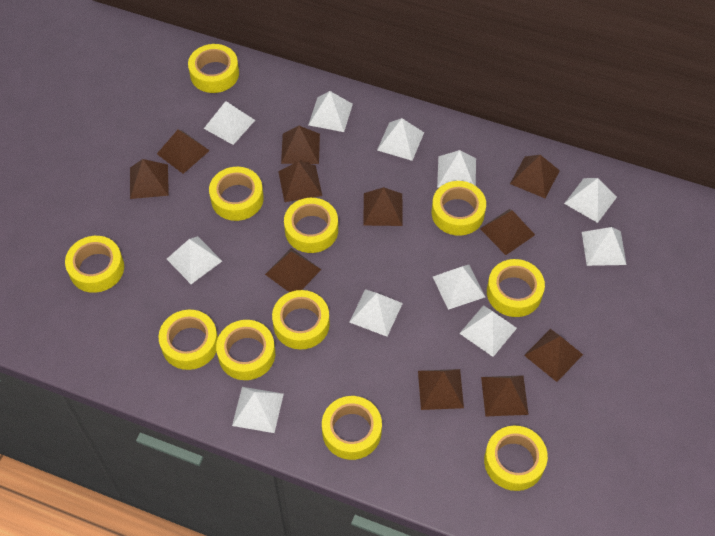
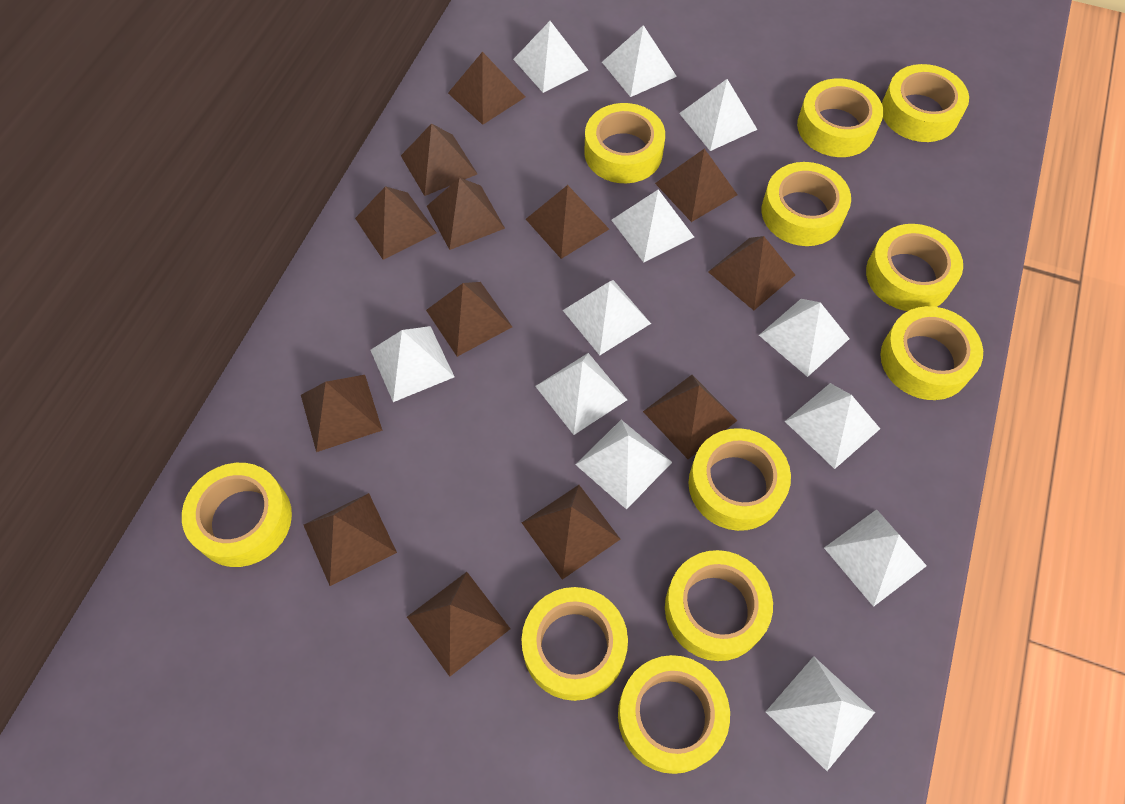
brown pyramid: 11 -> 13
white pyramid: 11 -> 12

